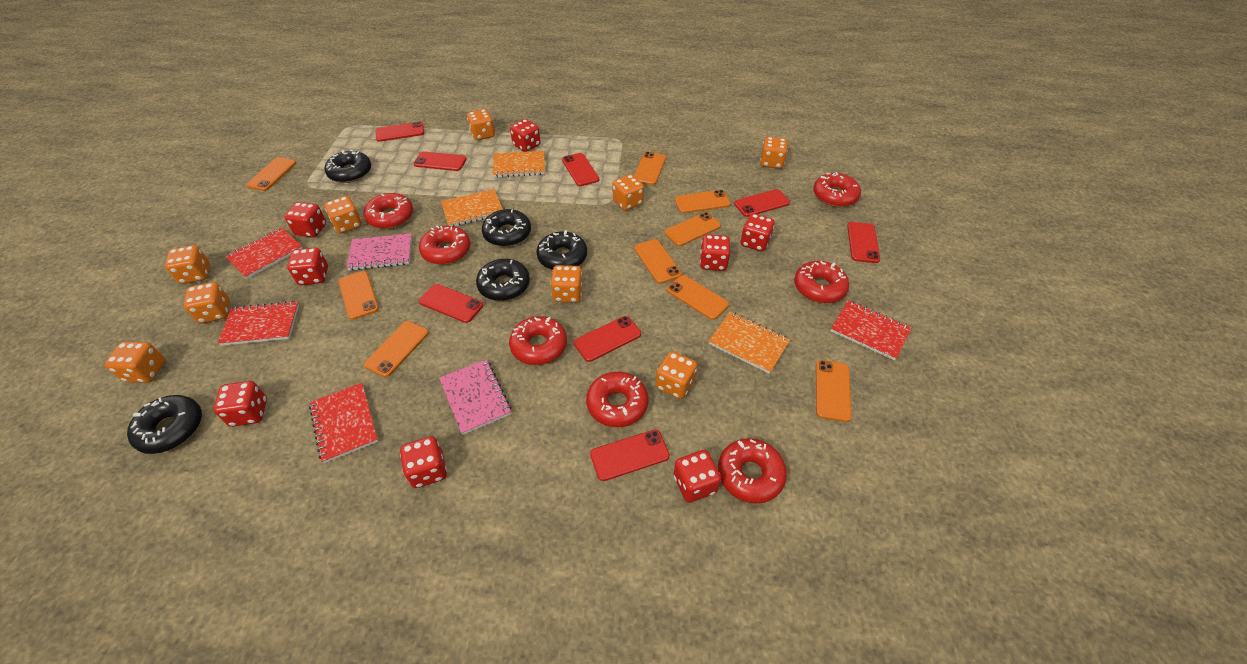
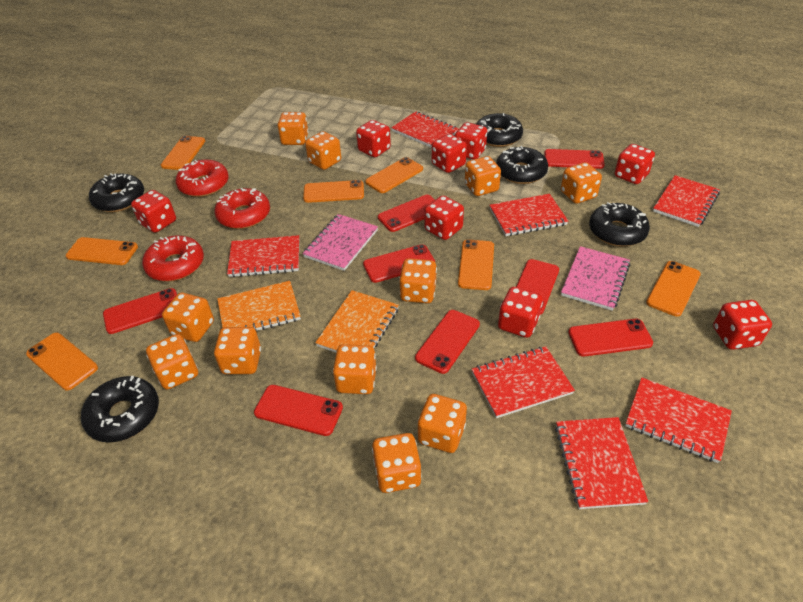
orange dice: 9 -> 11
orange notebook: 3 -> 2
orange phone: 9 -> 7
red donut: 7 -> 3
red notebook: 4 -> 7

